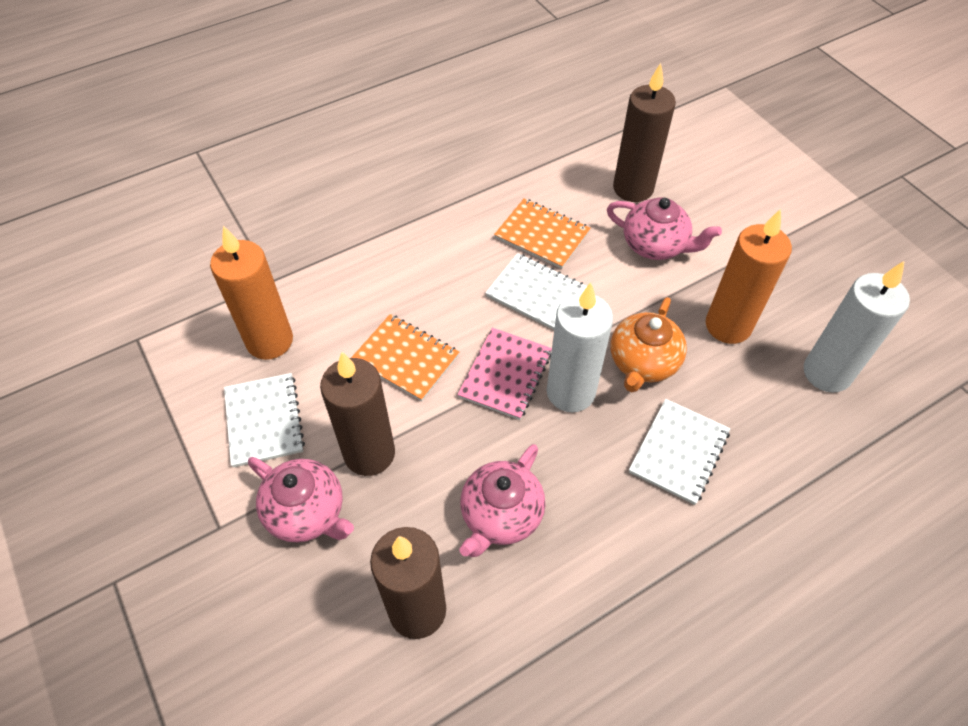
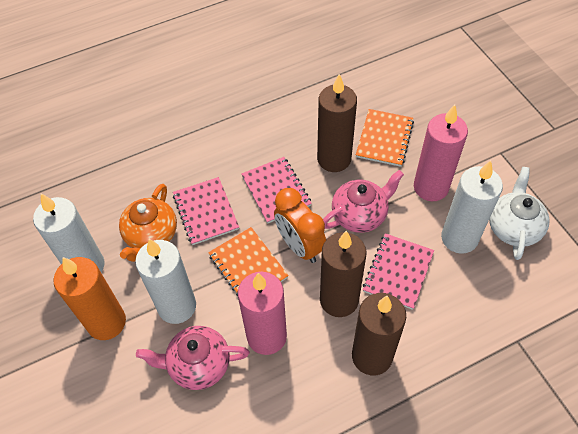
orange candle: 2 -> 1
orange clock: 0 -> 1
pink candle: 0 -> 2
pink notebook: 1 -> 3
pink teapot: 3 -> 2
white candle: 2 -> 3
white notebook: 3 -> 0
white teapot: 0 -> 1

